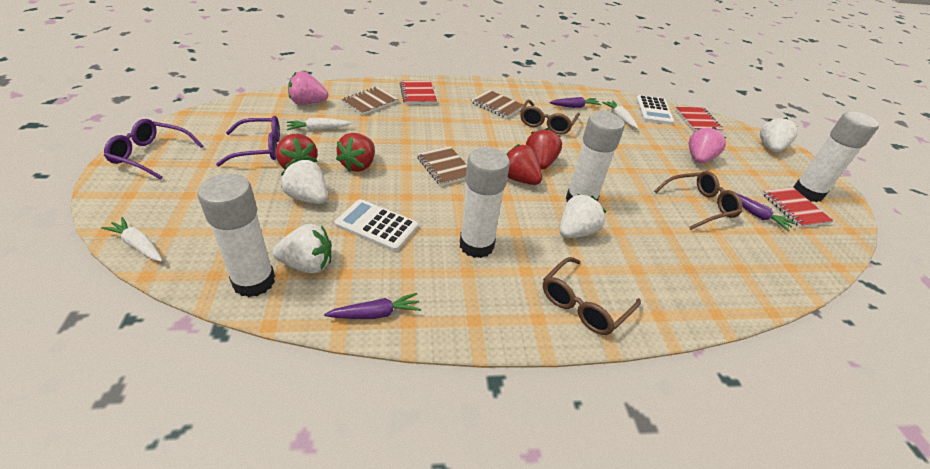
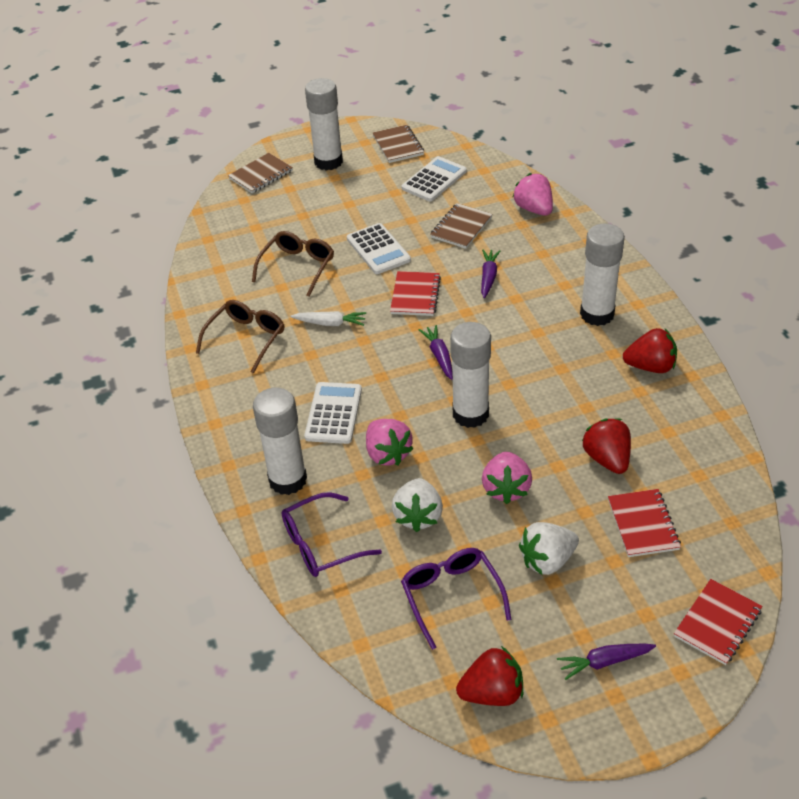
brown glasses: 3 -> 2
pink strawberry: 2 -> 3
red strawberry: 4 -> 3
white calculator: 2 -> 3
white carrot: 3 -> 1
white strawberry: 4 -> 2

